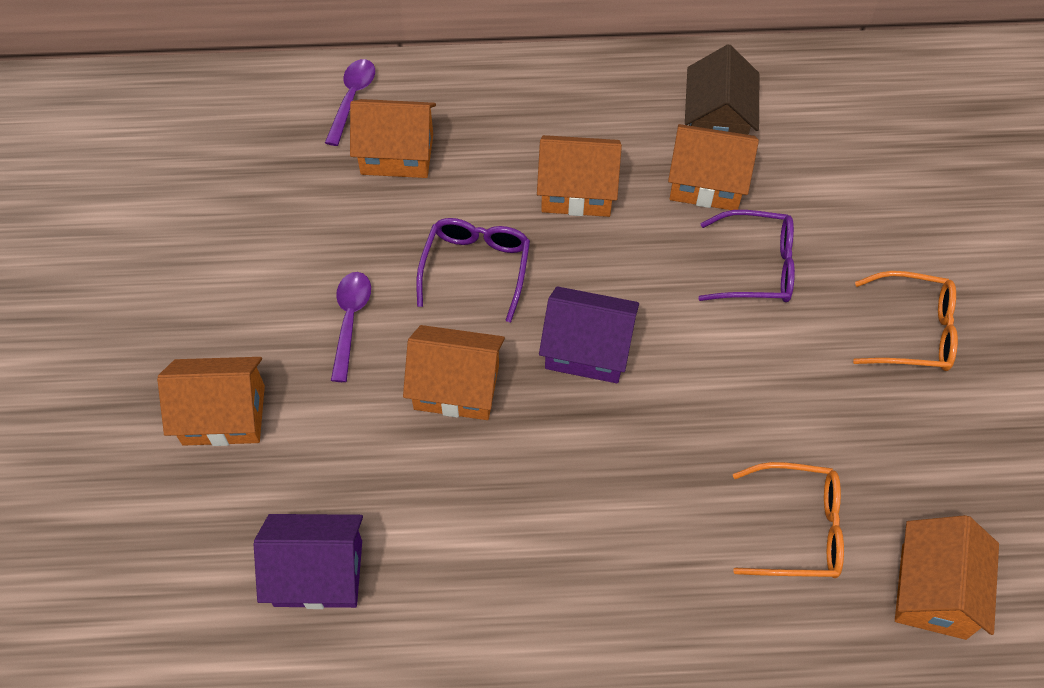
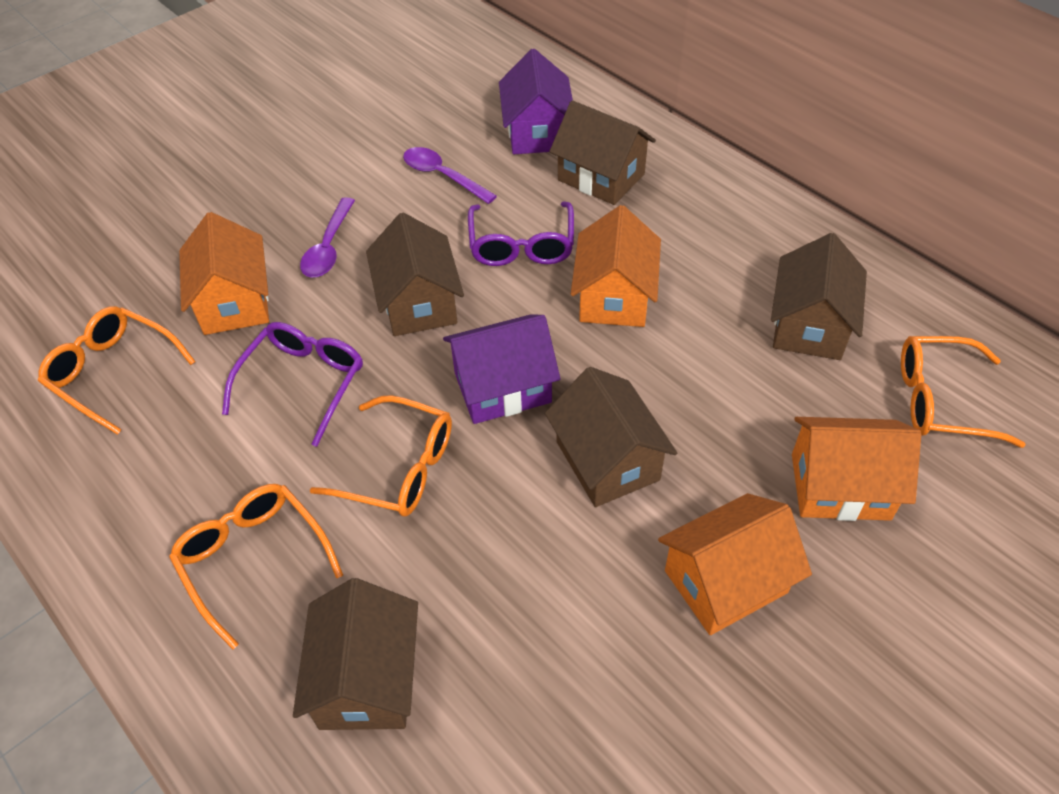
brown house: 1 -> 5
orange glasses: 2 -> 4
orange house: 6 -> 4

